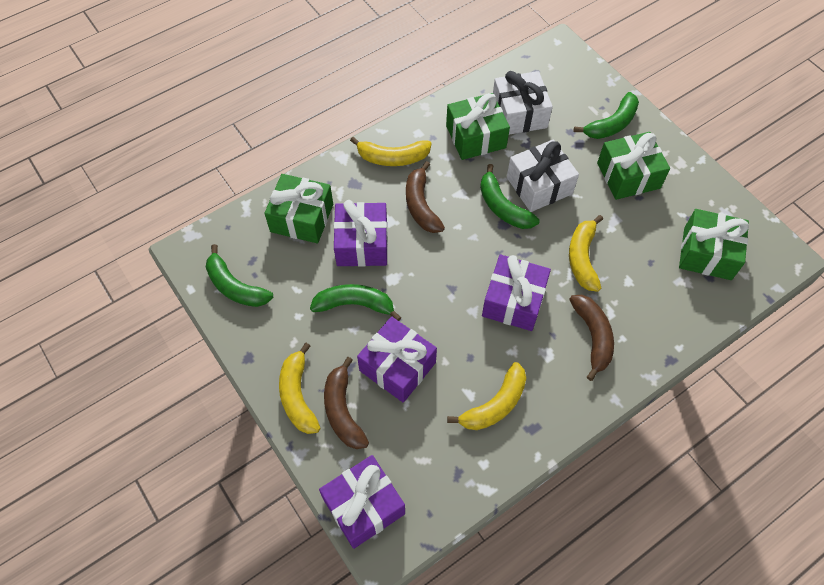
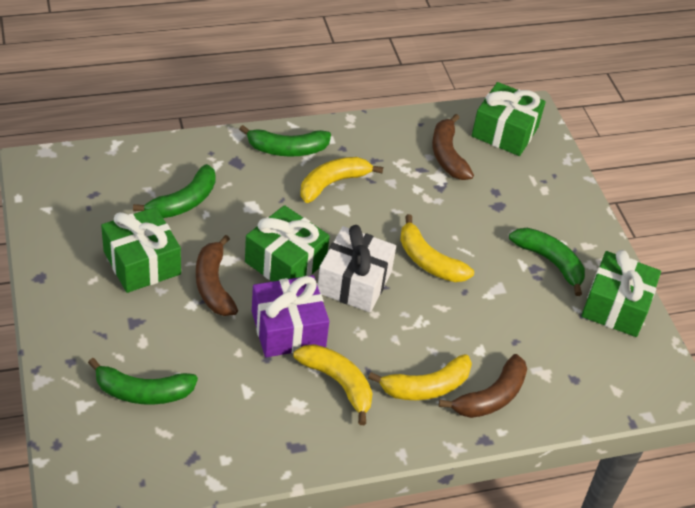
purple gift: 4 -> 1
white gift: 2 -> 1

